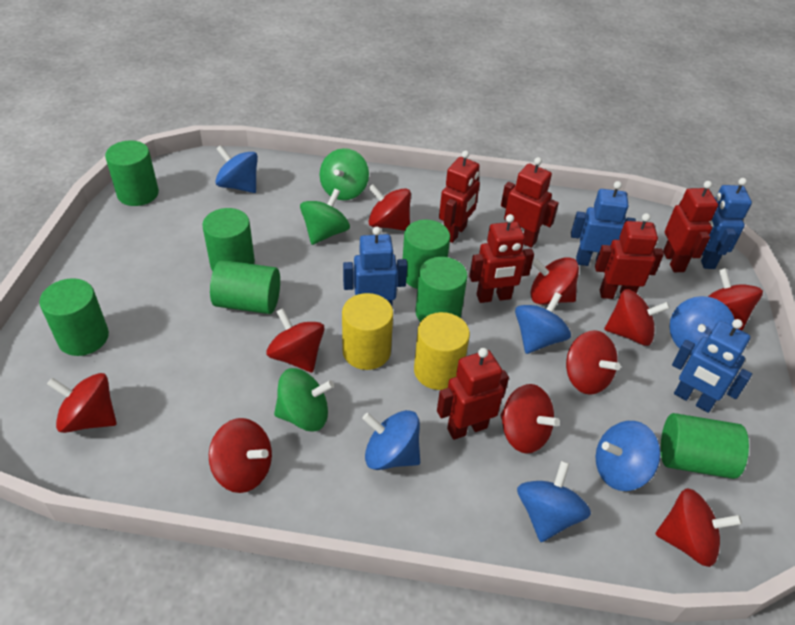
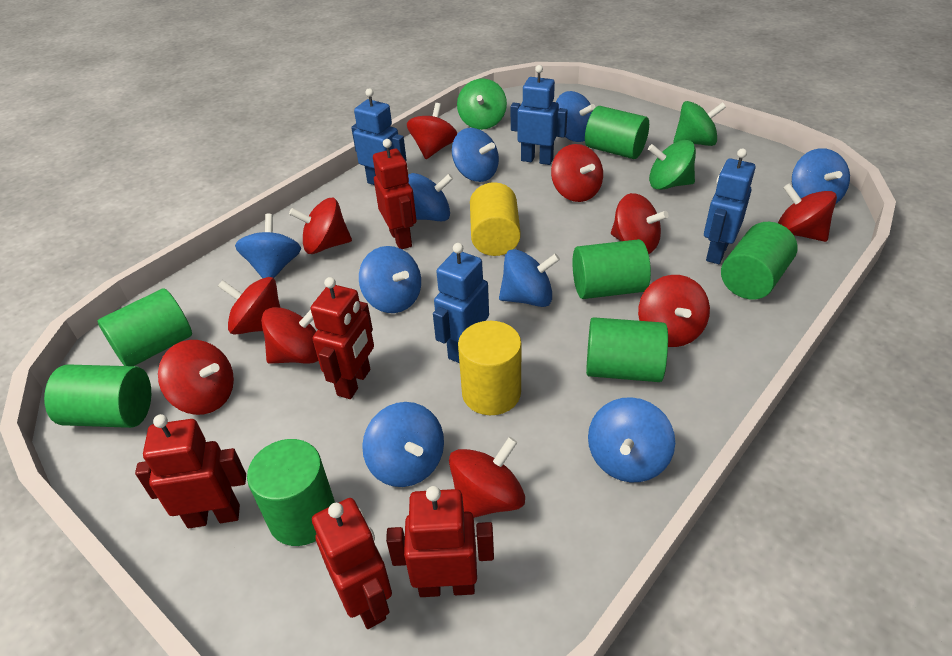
blue spinning top: 6 -> 9
red robot: 6 -> 5

